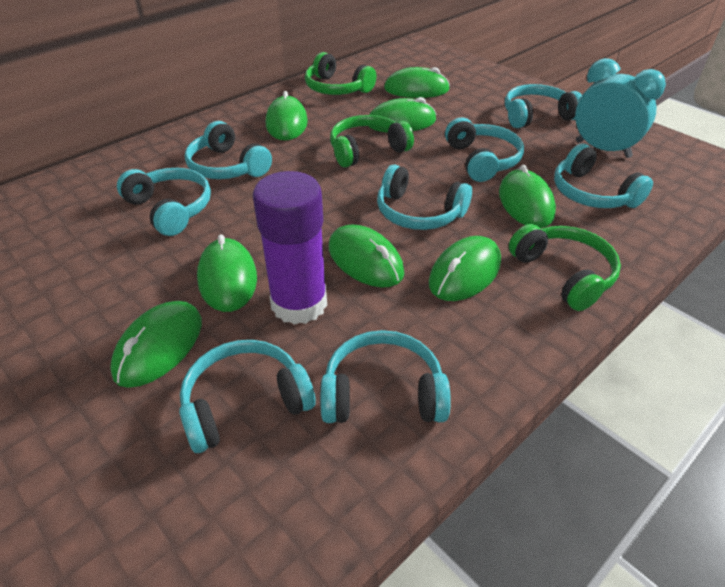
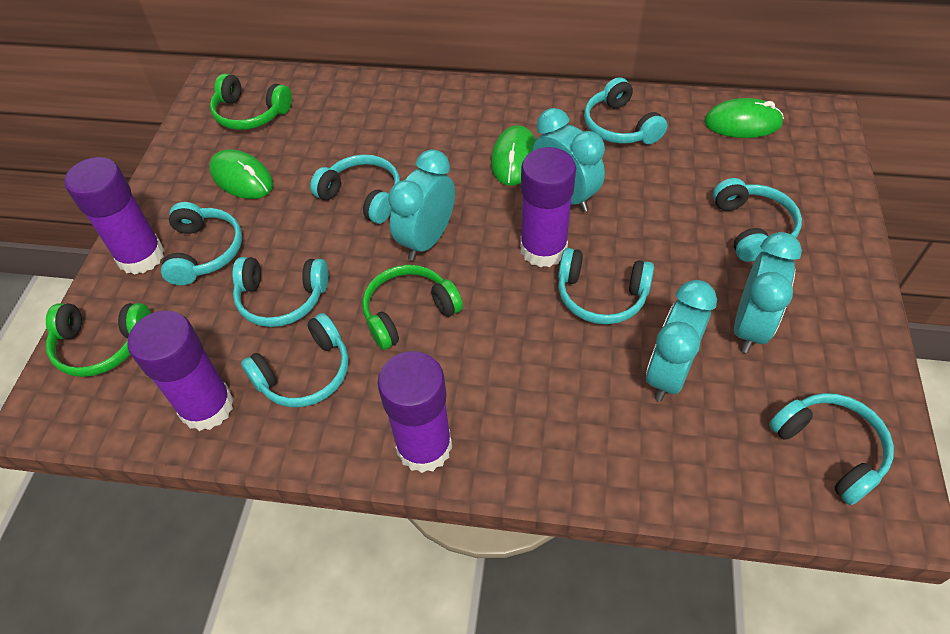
green mouse: 8 -> 3
purple glue stick: 1 -> 4
turquoise clock: 1 -> 4

